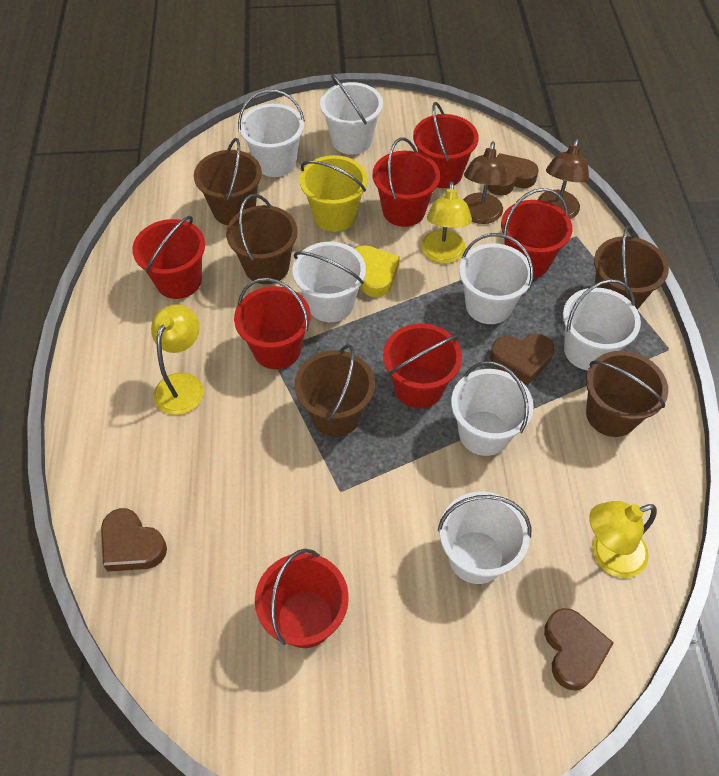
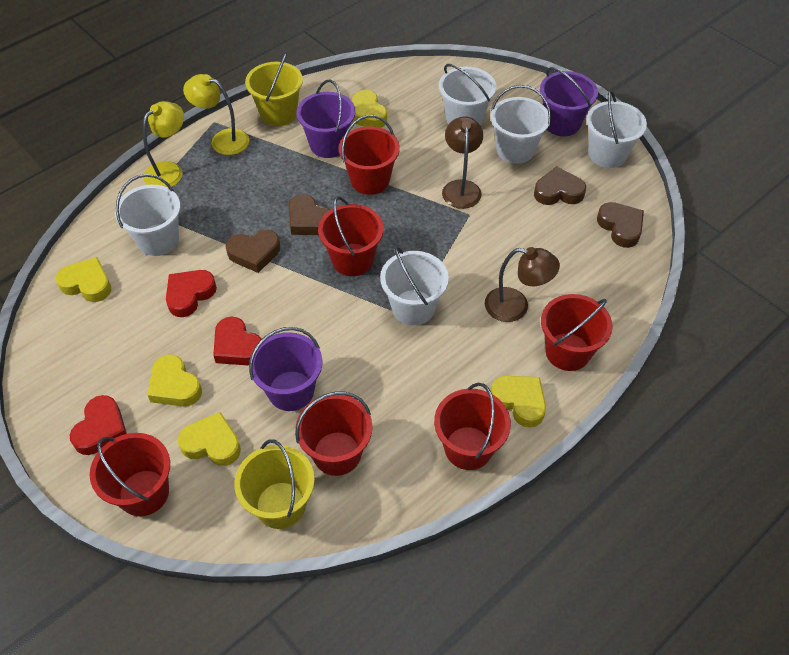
brown bucket: 5 -> 0
purple bucket: 0 -> 3
red bucket: 7 -> 6
red heart: 0 -> 3
white bucket: 7 -> 5
yellow bucket: 1 -> 2
yellow heart: 1 -> 5
yellow lamp: 3 -> 2

